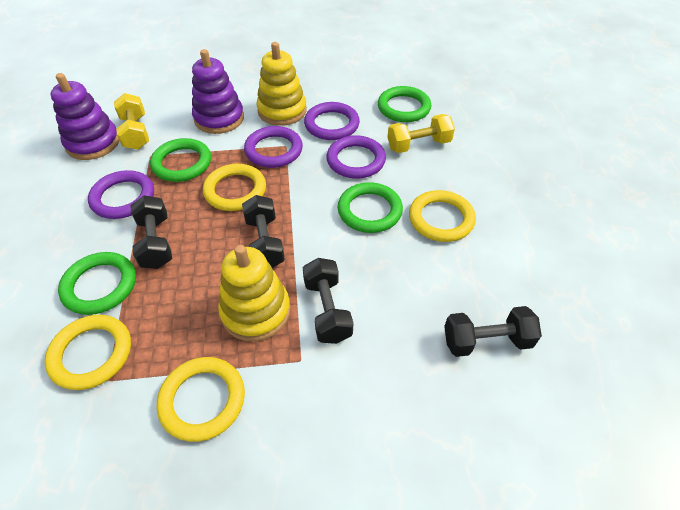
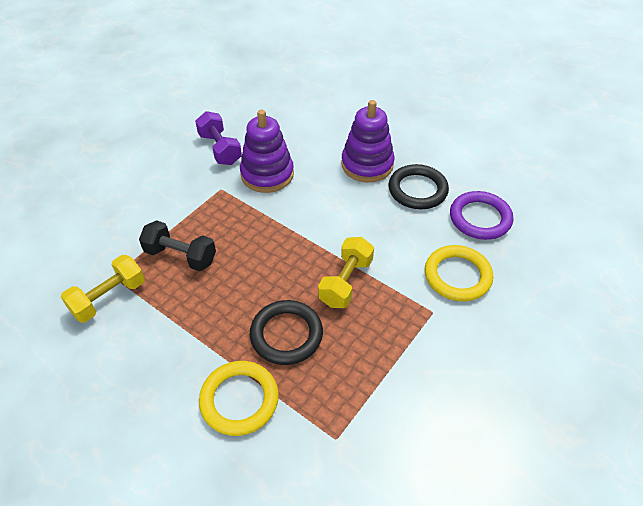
black dumbbell: 4 -> 1
black ring: 0 -> 2
green ring: 4 -> 0
purple dumbbell: 0 -> 1
purple ring: 4 -> 1
yellow ring: 4 -> 2
yellow stacking toy: 2 -> 0

